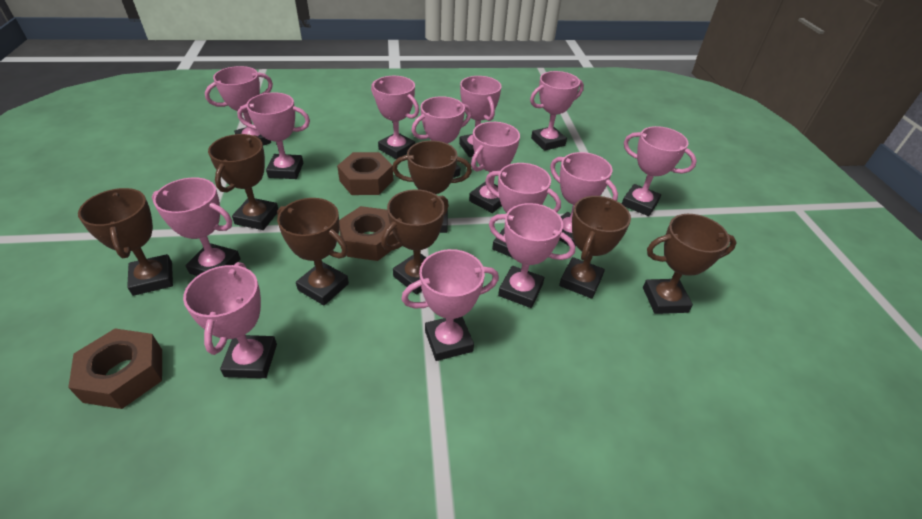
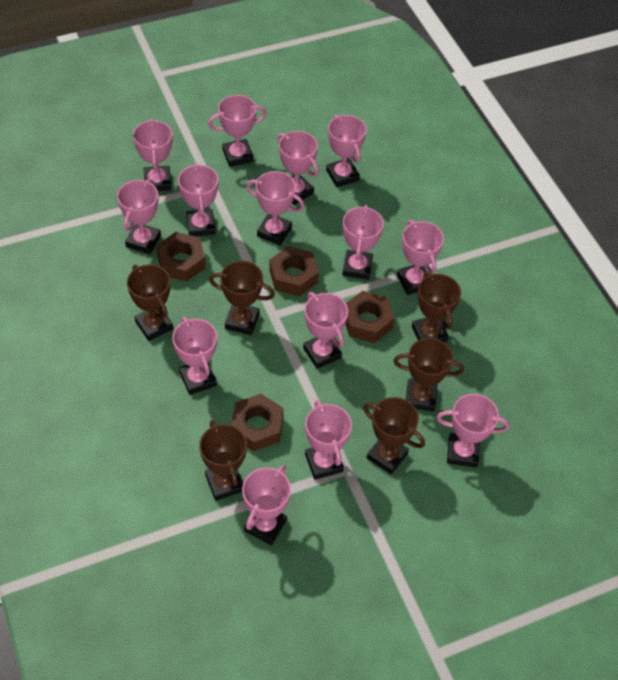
brown nut: 3 -> 4
brown trophy: 7 -> 6

